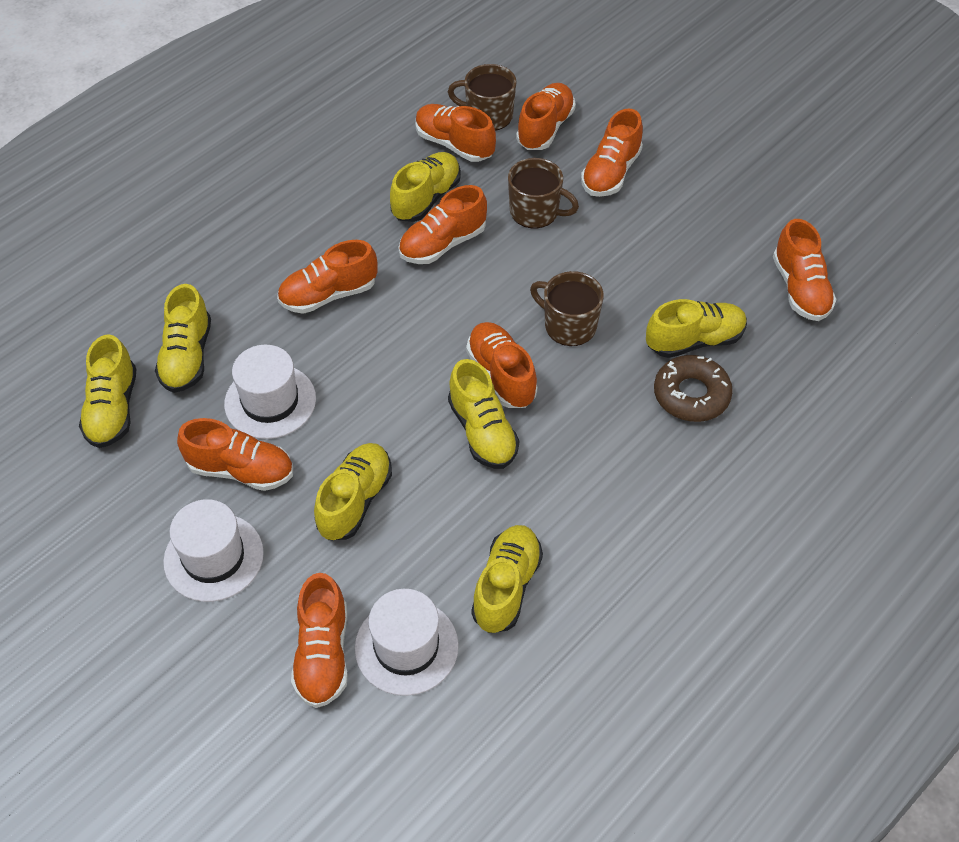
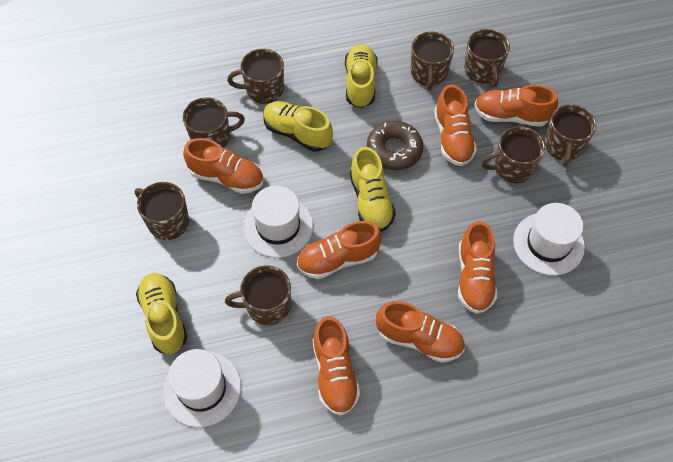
brown mug: 3 -> 8
orange shoe: 9 -> 7
yellow shoe: 7 -> 4

